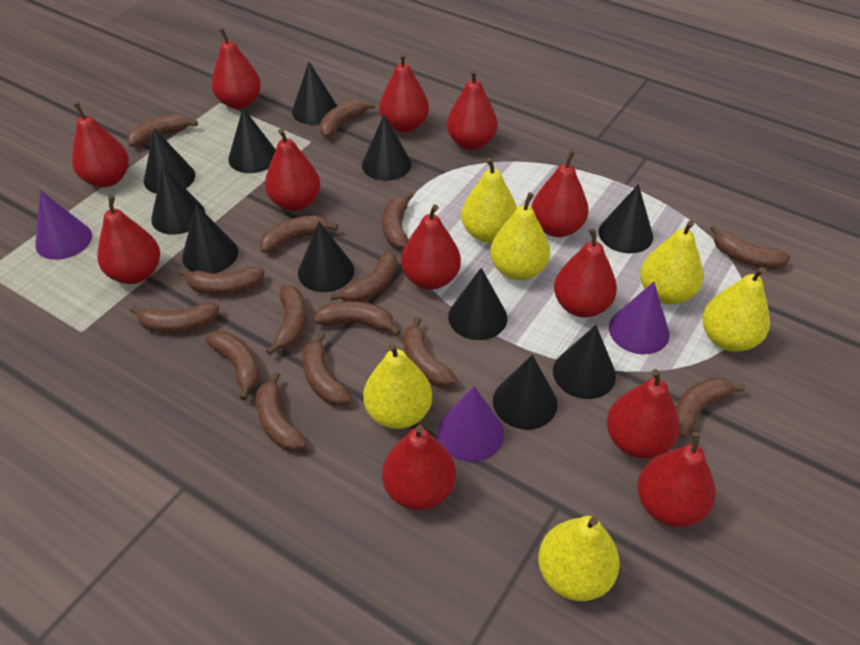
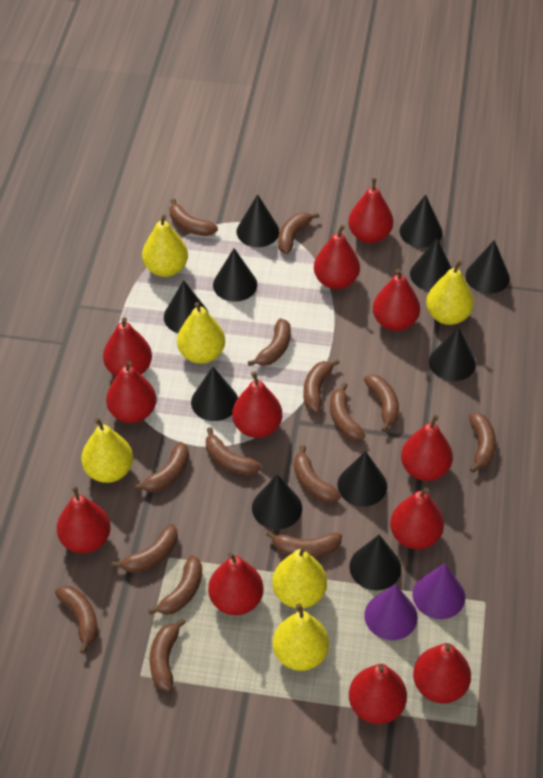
purple cone: 3 -> 2

